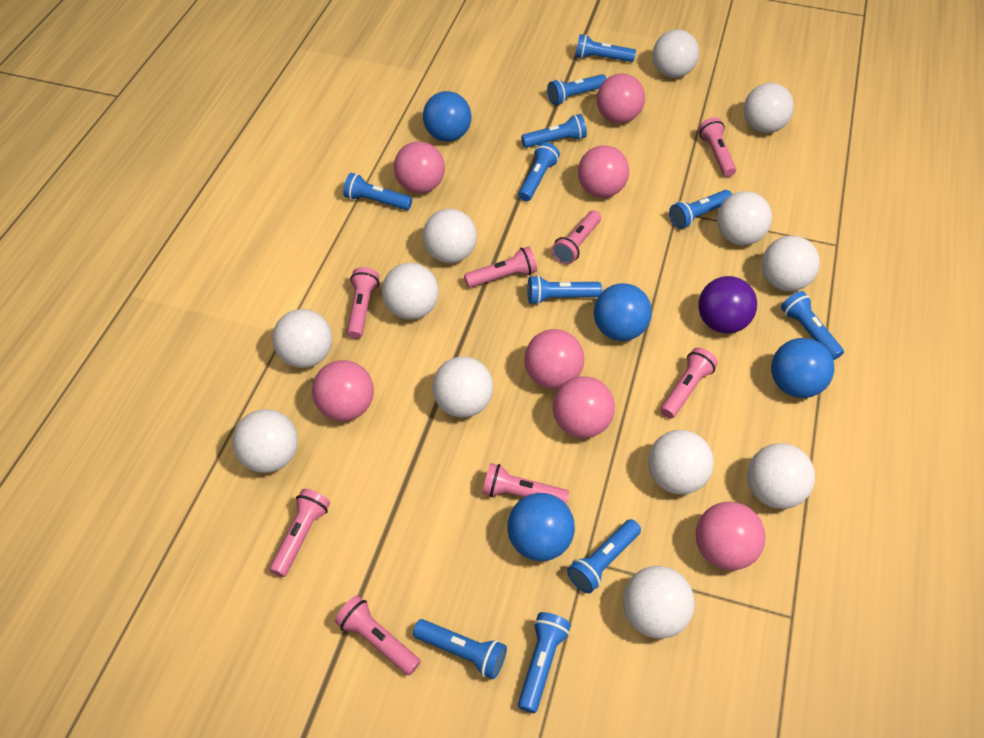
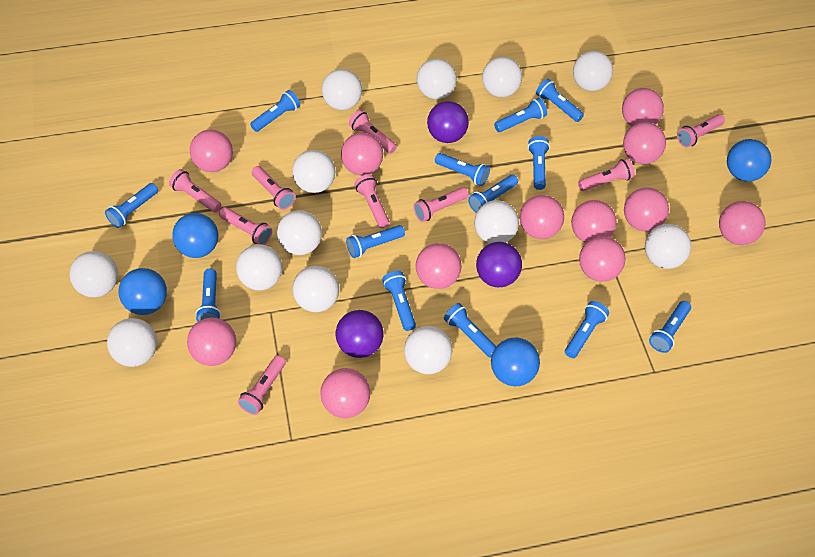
blue flashlight: 11 -> 13
pink ball: 7 -> 12
pink flashlight: 8 -> 9
purple ball: 1 -> 3
white ball: 12 -> 13

